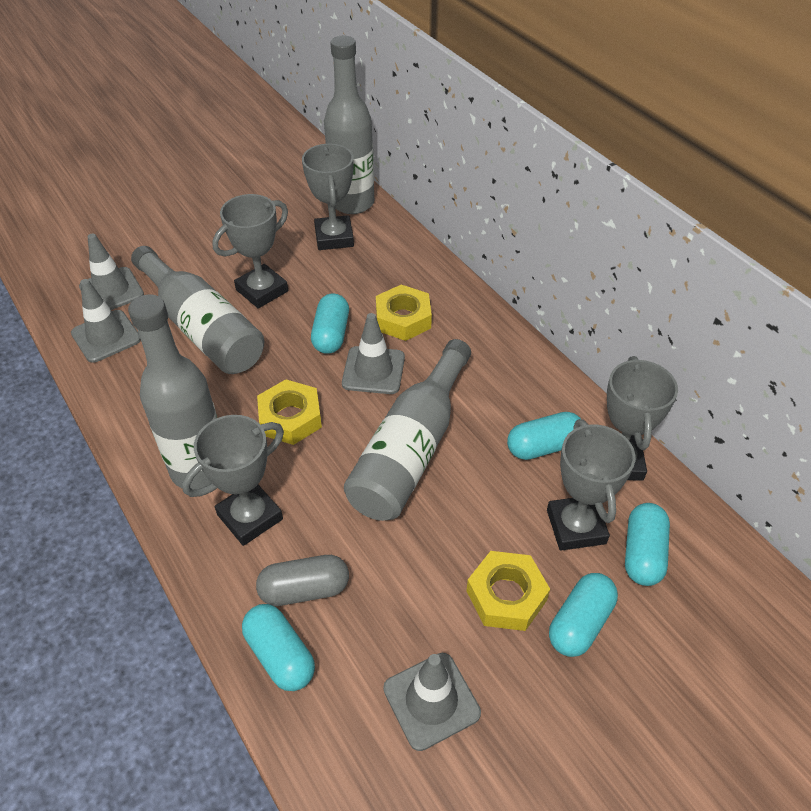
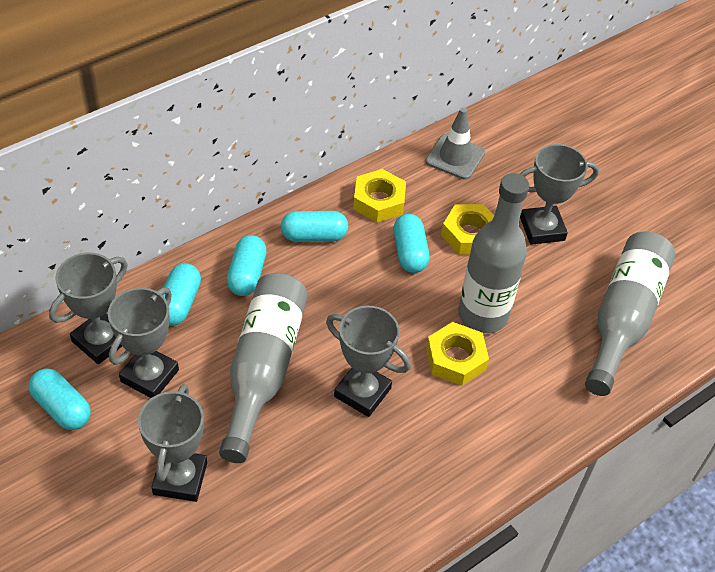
grey bottle: 4 -> 3
grey capsule: 1 -> 0
grey traffic cone: 4 -> 1

